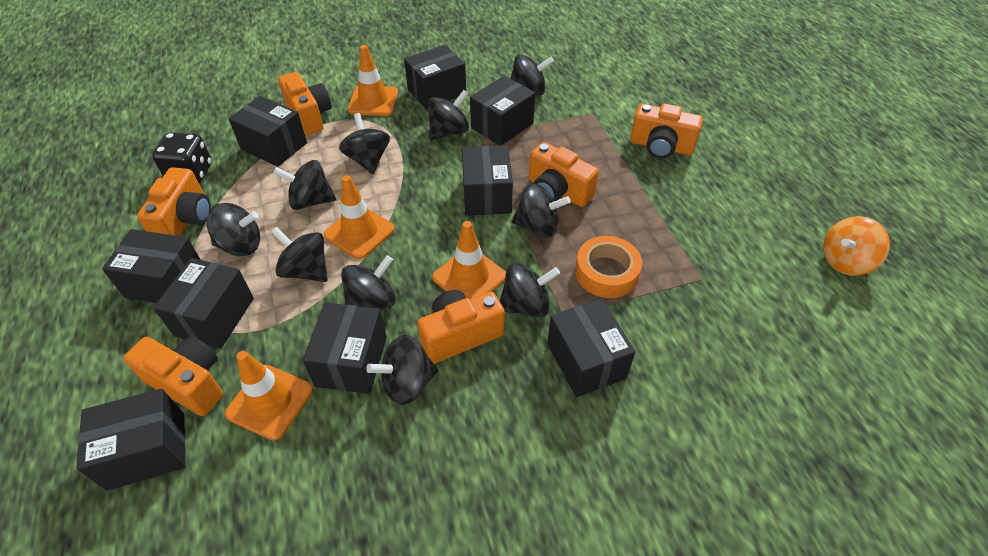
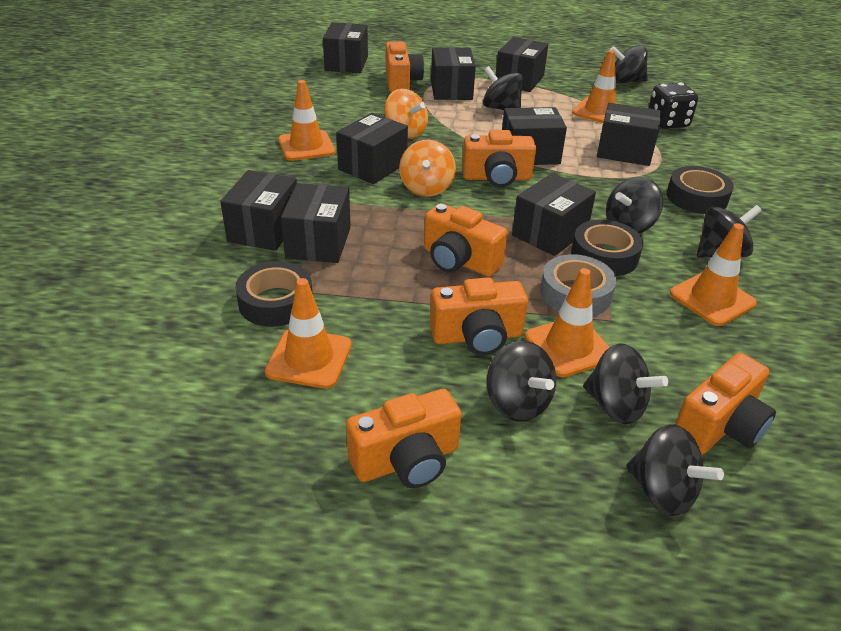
black spinning top: 10 -> 7
black tape: 0 -> 3
grey tape: 0 -> 1
orange spinning top: 1 -> 2
orange tape: 1 -> 0
orange traffic cone: 4 -> 5

